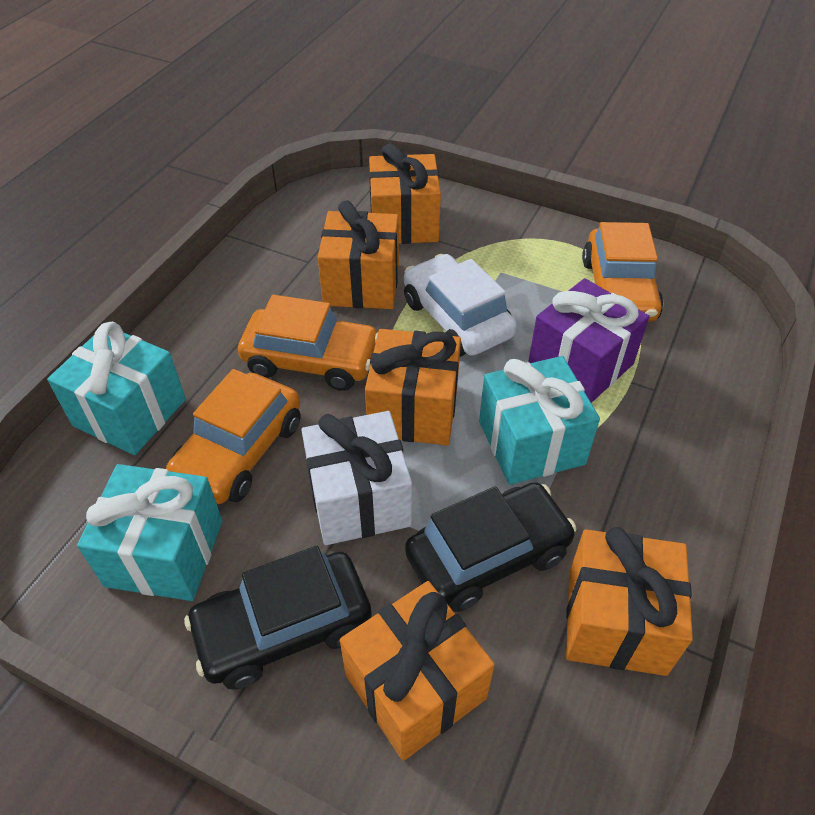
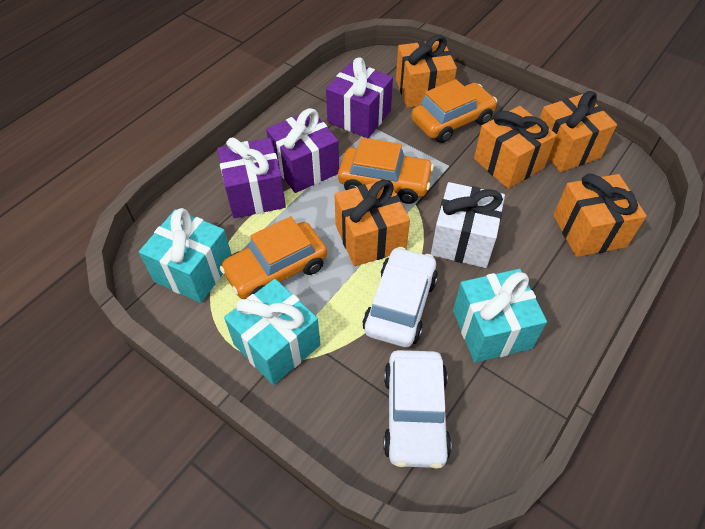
black car: 2 -> 0
purple gift: 1 -> 3
white car: 1 -> 2

